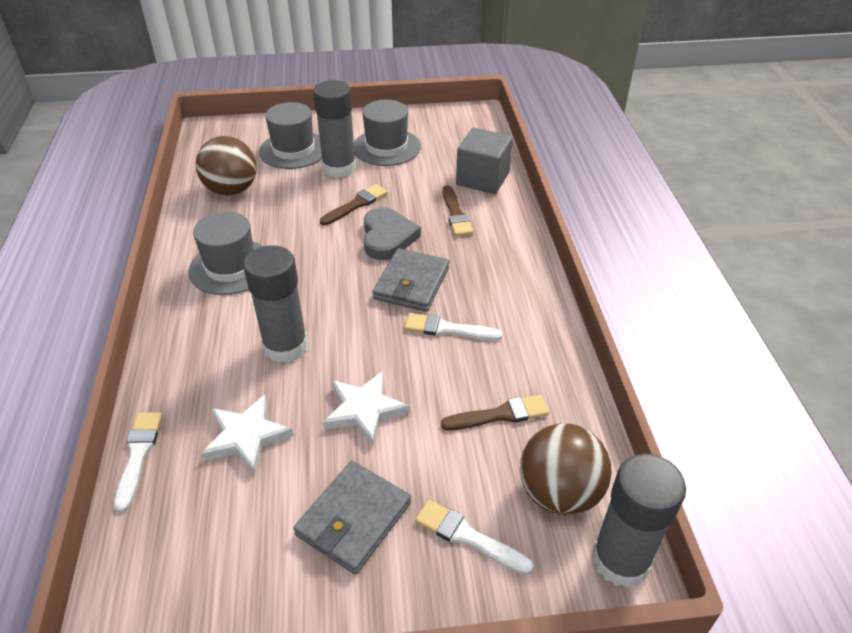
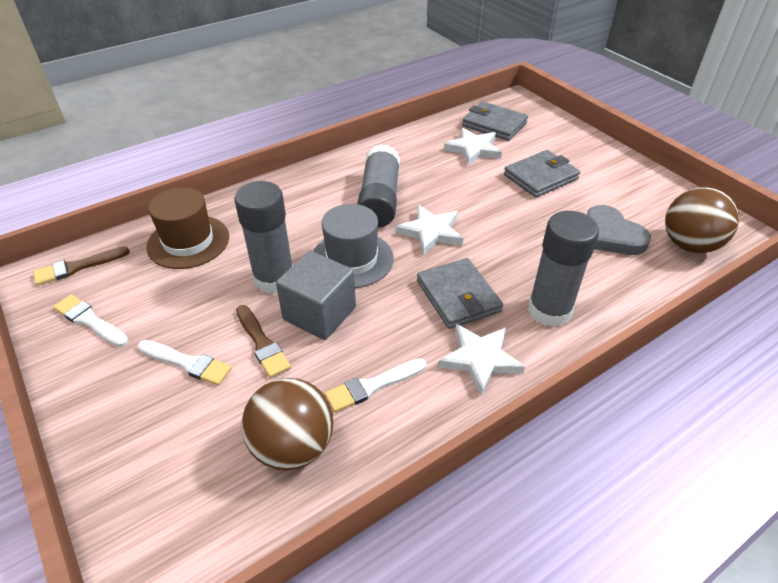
brown brush: 3 -> 2
brown hat: 0 -> 1
grey hat: 3 -> 1
grey wallet: 2 -> 3
white star: 2 -> 3

